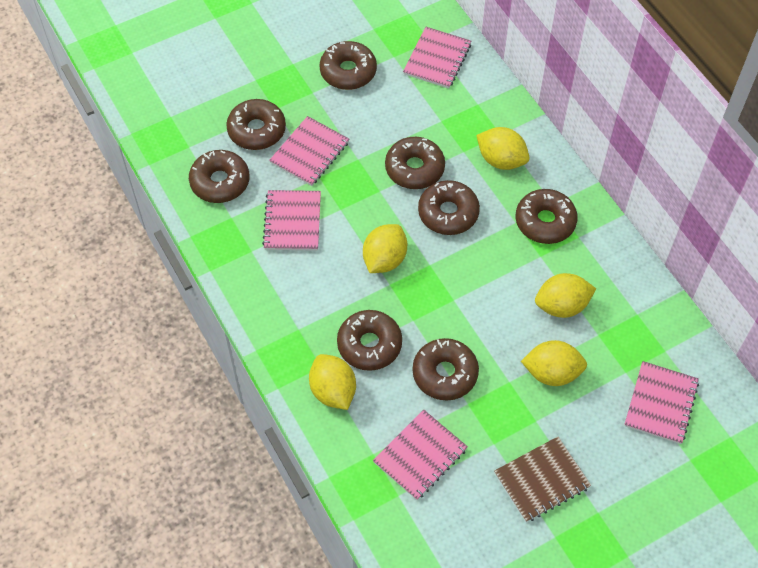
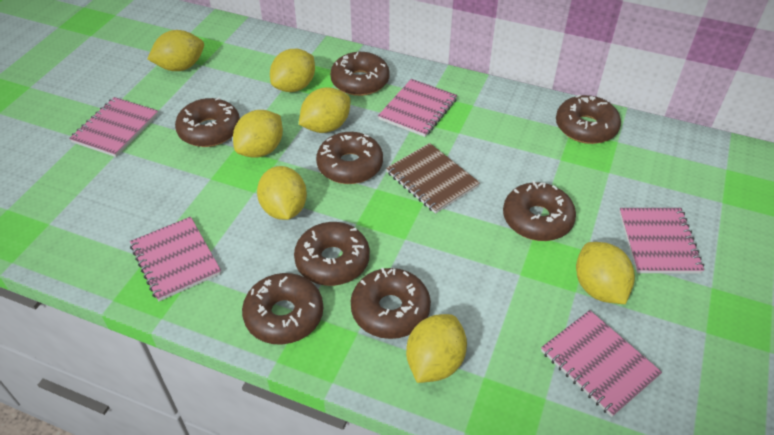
yellow lemon: 5 -> 7

